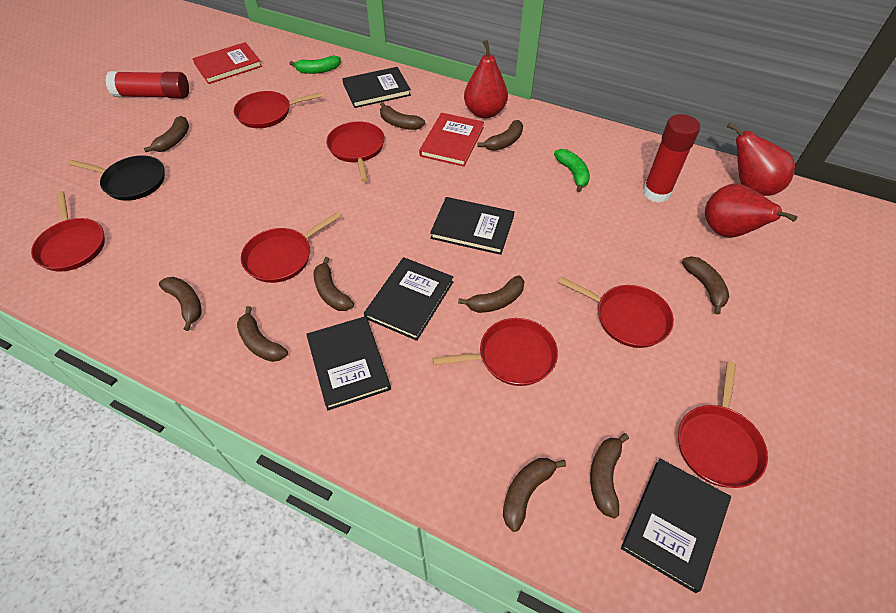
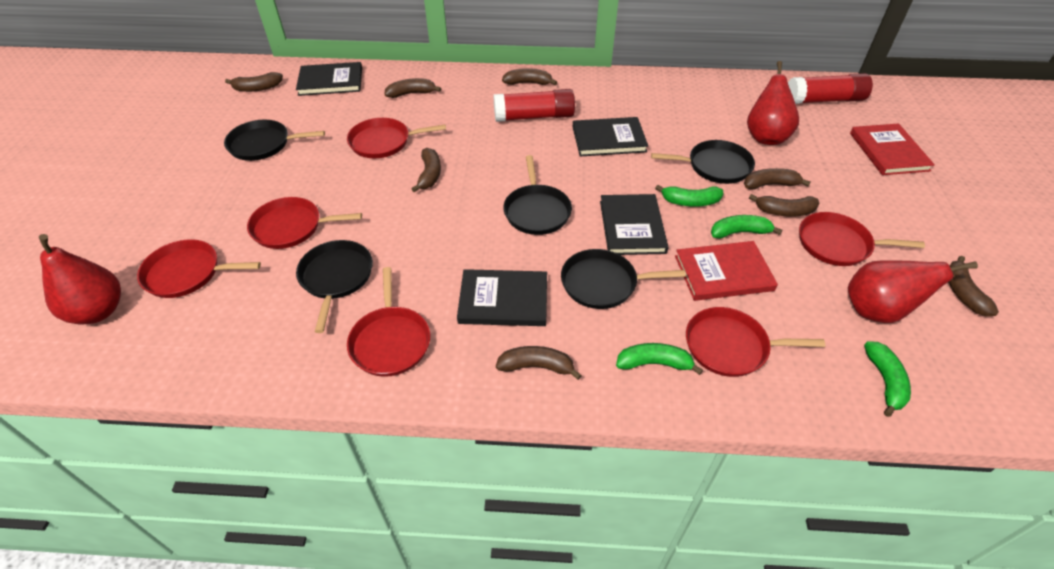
black book: 5 -> 4
black pan: 1 -> 5
brown banana: 10 -> 8
green banana: 2 -> 4
red pan: 7 -> 6

